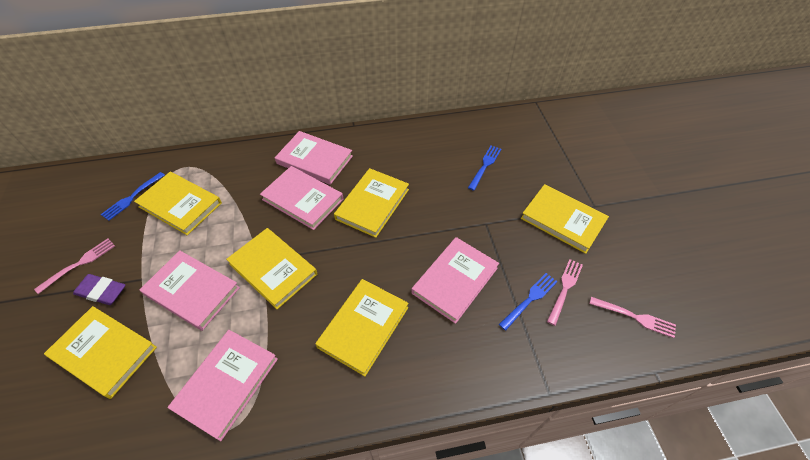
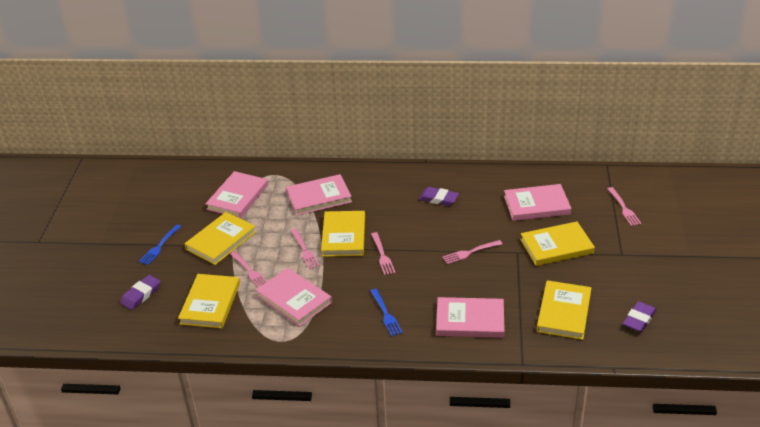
blue fork: 3 -> 2
pink fork: 3 -> 5
purple eraser: 1 -> 3
yellow book: 6 -> 5

